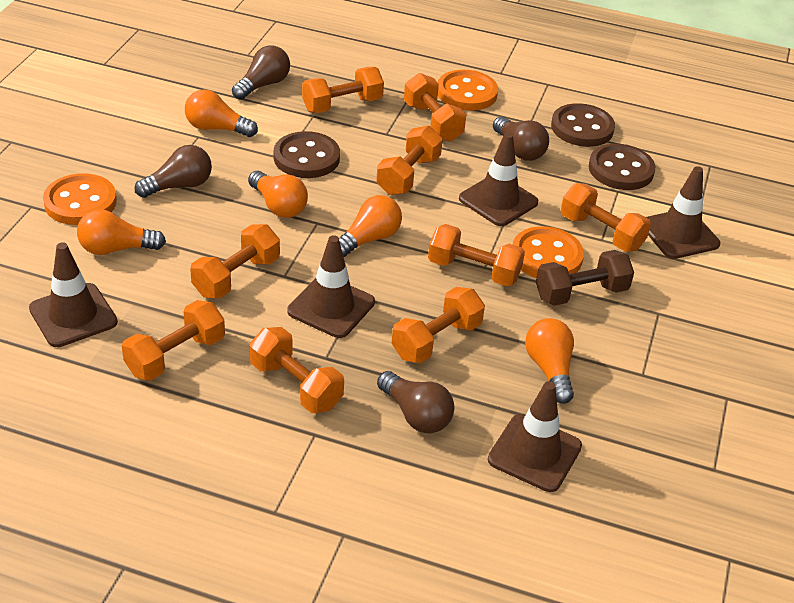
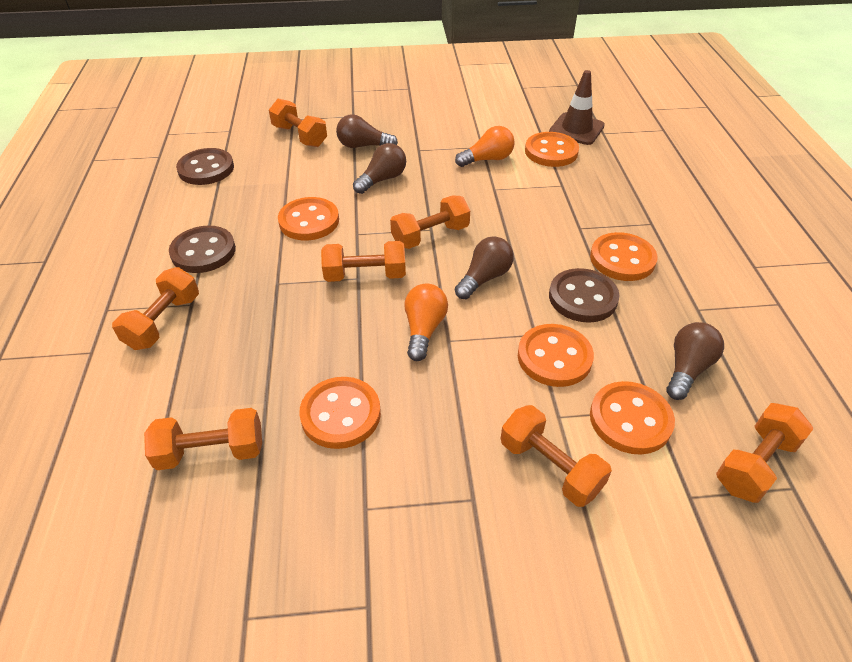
brown dumbbell: 1 -> 0
brown traffic cone: 5 -> 1
orange button: 3 -> 6
orange dumbbell: 9 -> 7
orange light bulb: 5 -> 2

